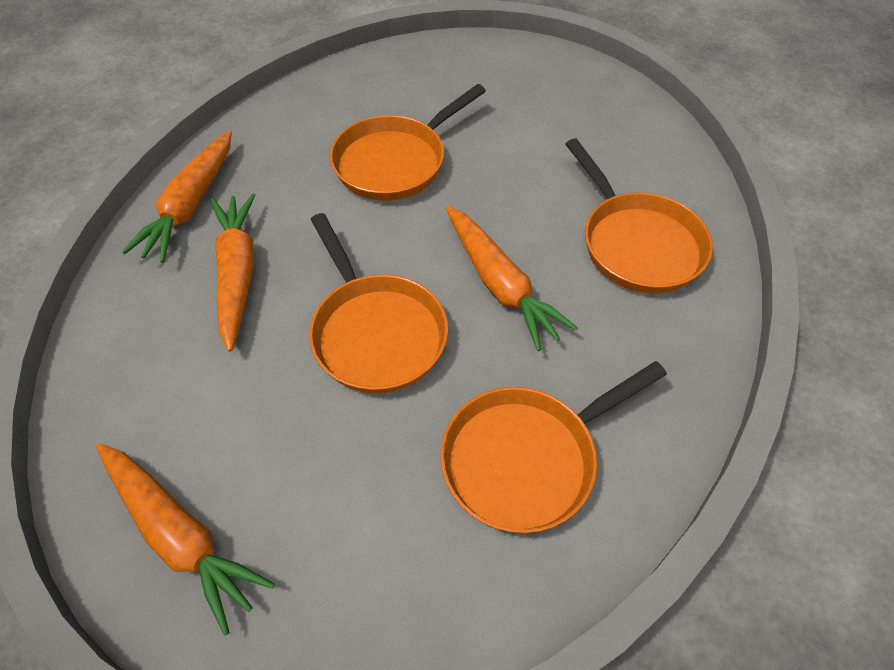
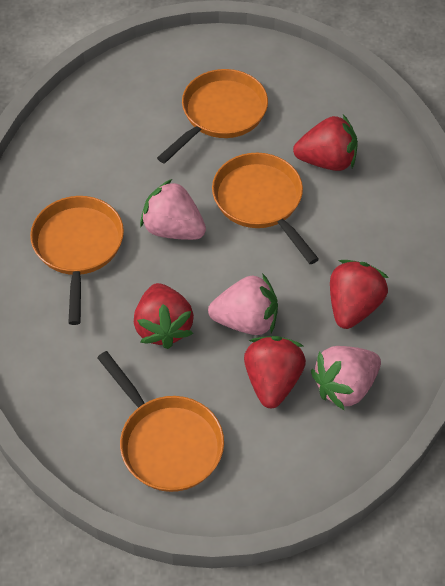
orange carrot: 4 -> 0
pink strawberry: 0 -> 3
red strawberry: 0 -> 4

